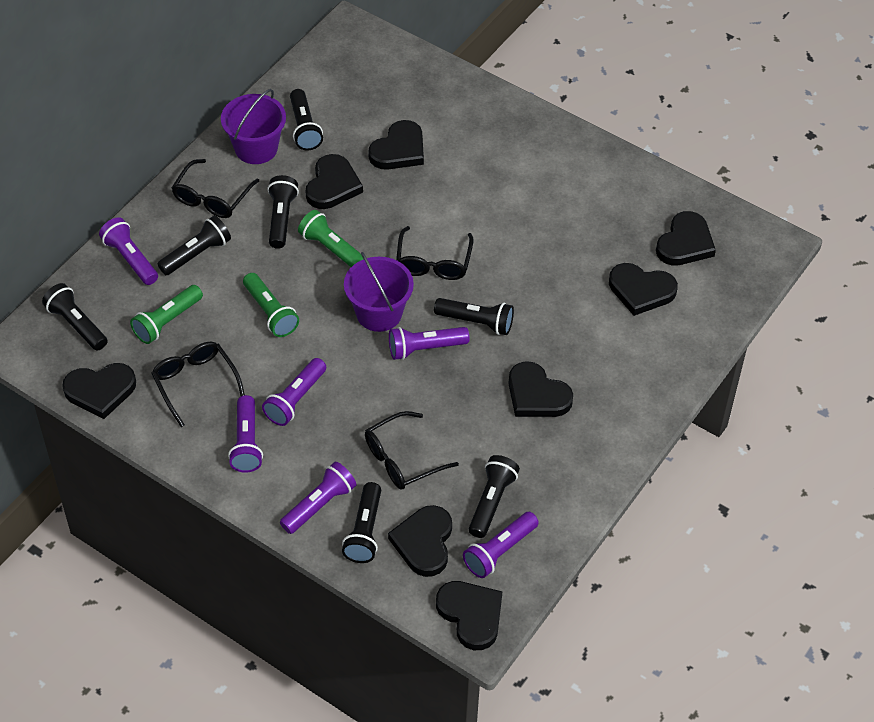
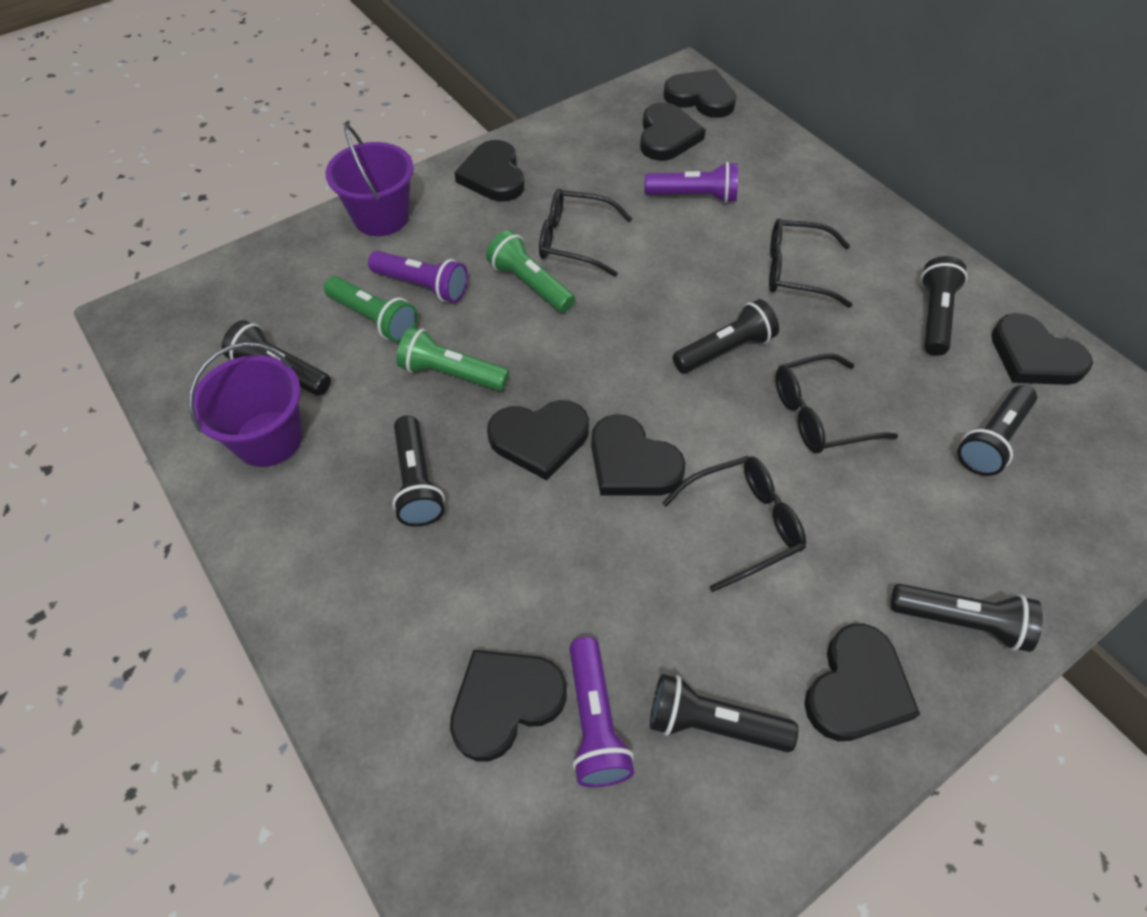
purple flashlight: 6 -> 3

